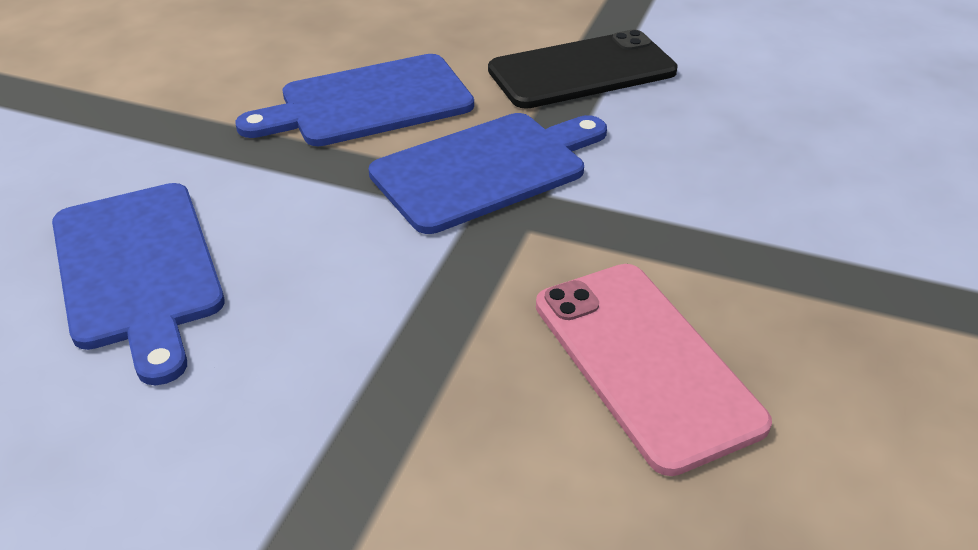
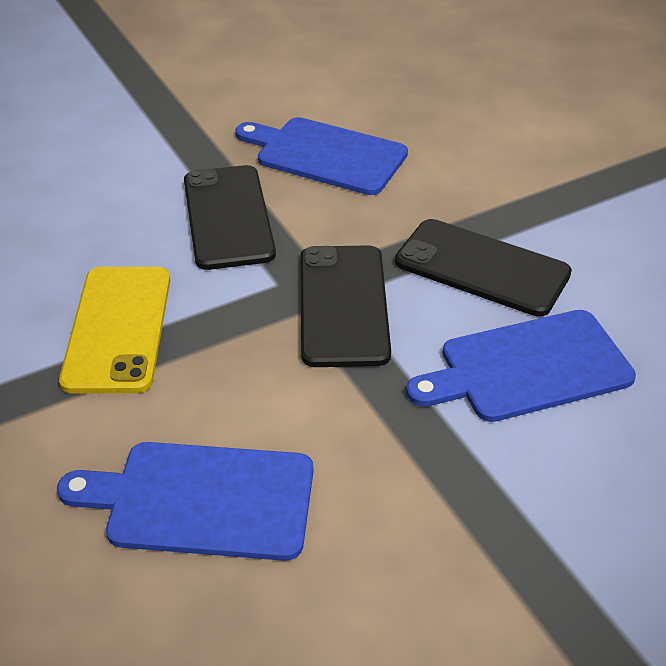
black phone: 1 -> 3
pink phone: 1 -> 0
yellow phone: 0 -> 1

